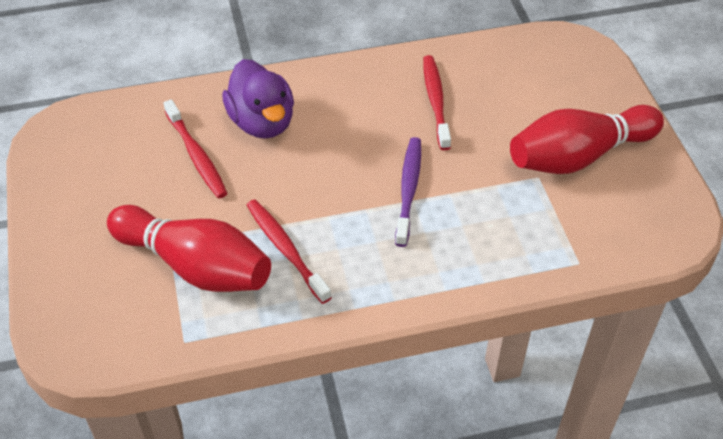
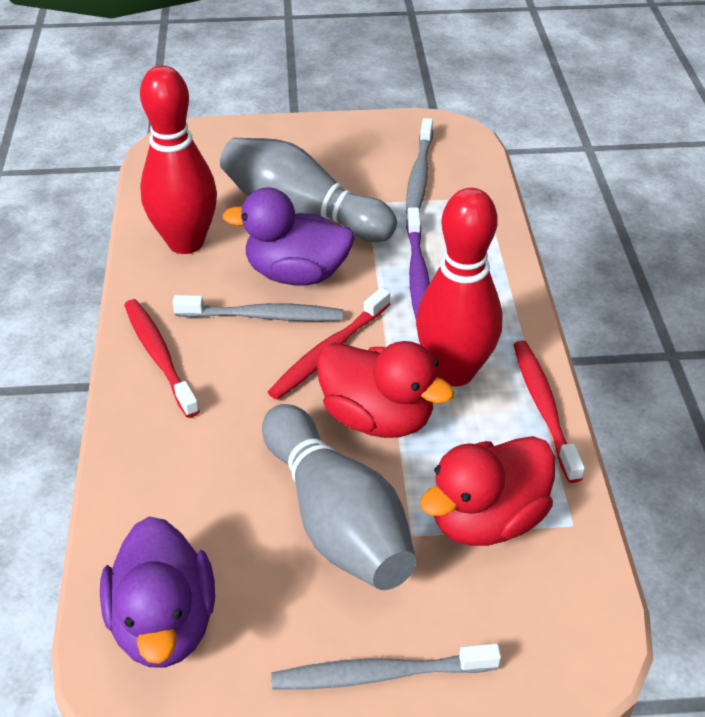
grey bowling pin: 0 -> 2
grey toothbrush: 0 -> 3
purple duck: 1 -> 2
red duck: 0 -> 2

